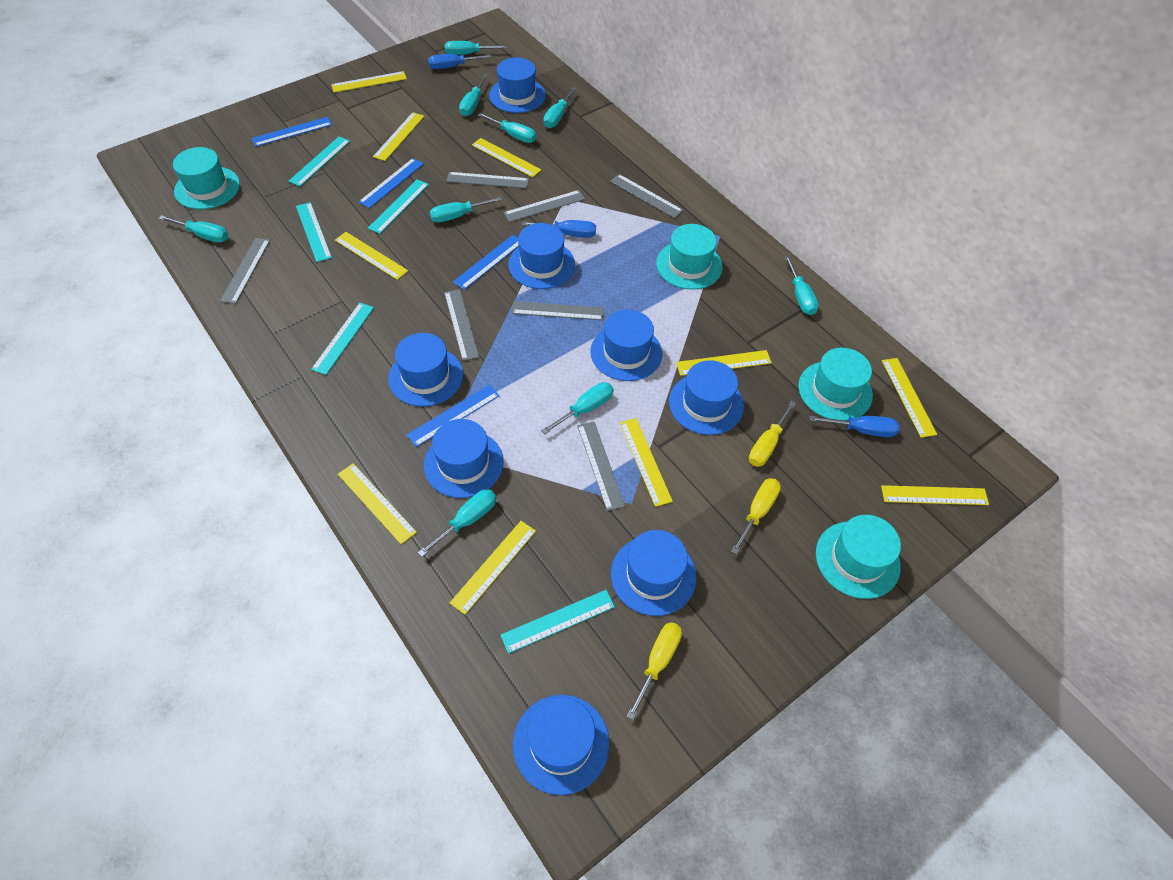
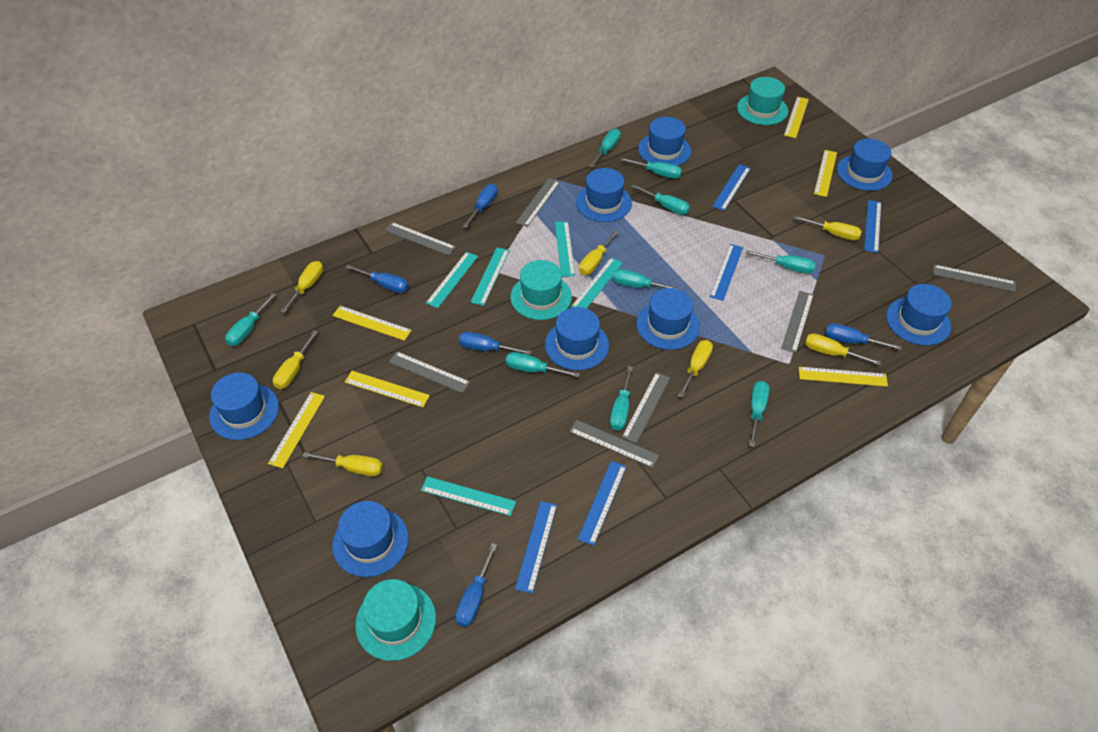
blue ruler: 4 -> 5
blue screwdriver: 3 -> 5
turquoise hat: 4 -> 3
yellow ruler: 10 -> 6
yellow screwdriver: 3 -> 7

